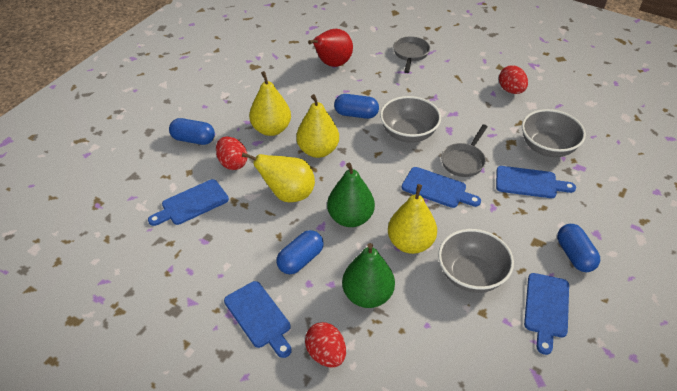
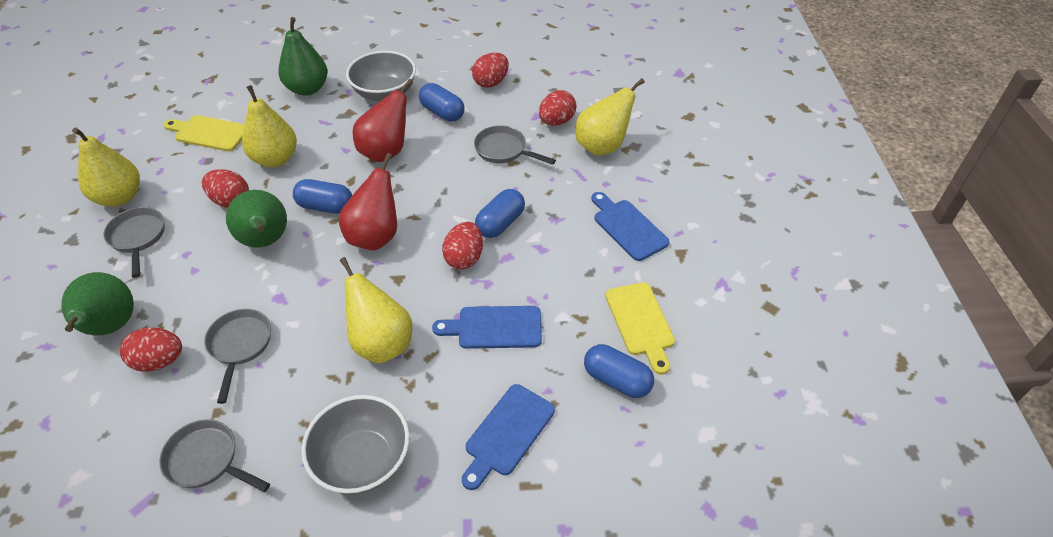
blue cutting board: 5 -> 3
green pear: 2 -> 3
grey bowl: 3 -> 2
grey pan: 2 -> 4
red egg: 3 -> 5
red pear: 1 -> 2
yellow cutting board: 0 -> 2

